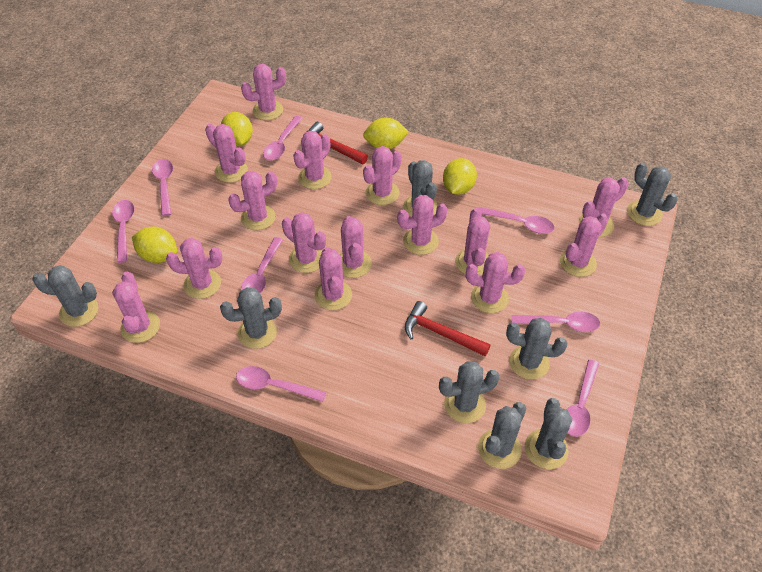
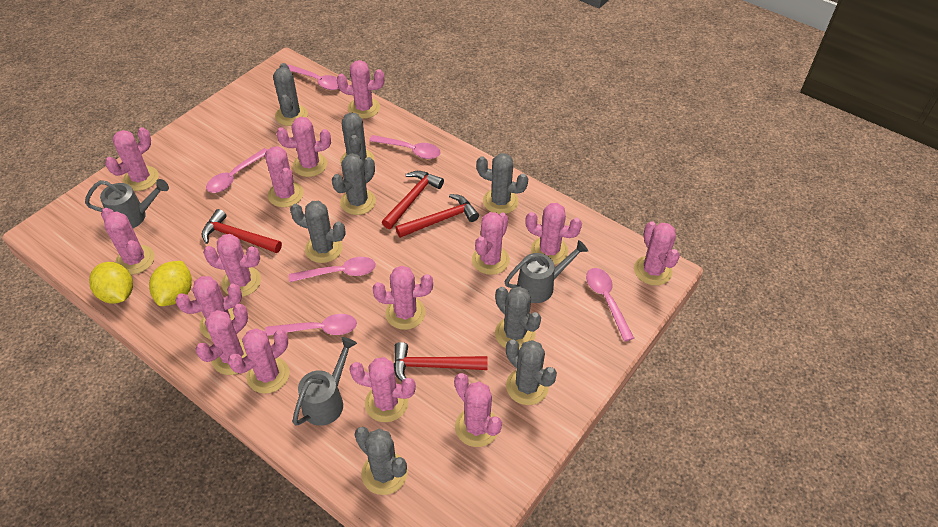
grey watering can: 0 -> 3
pink spoon: 8 -> 6
red hammer: 2 -> 4
yellow lemon: 4 -> 2

